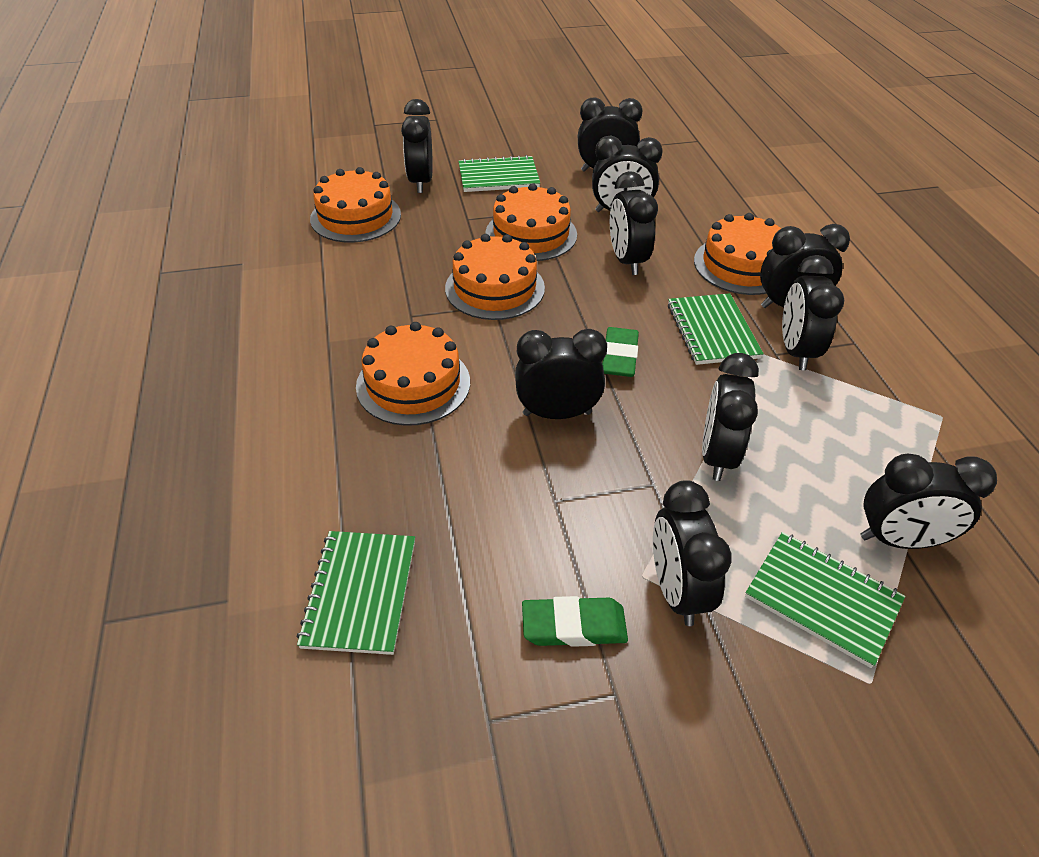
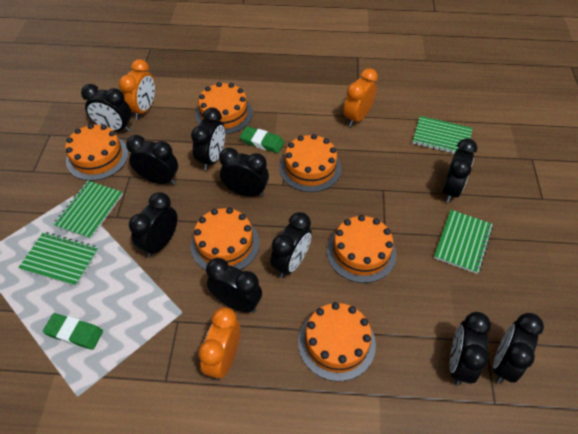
orange cake: 5 -> 6
orange clock: 0 -> 3

